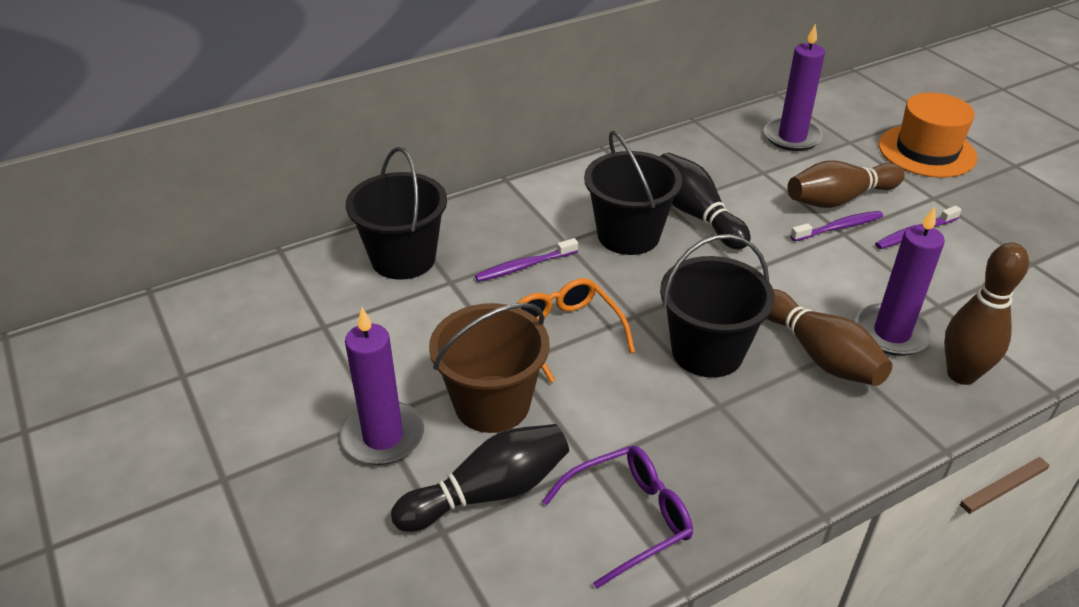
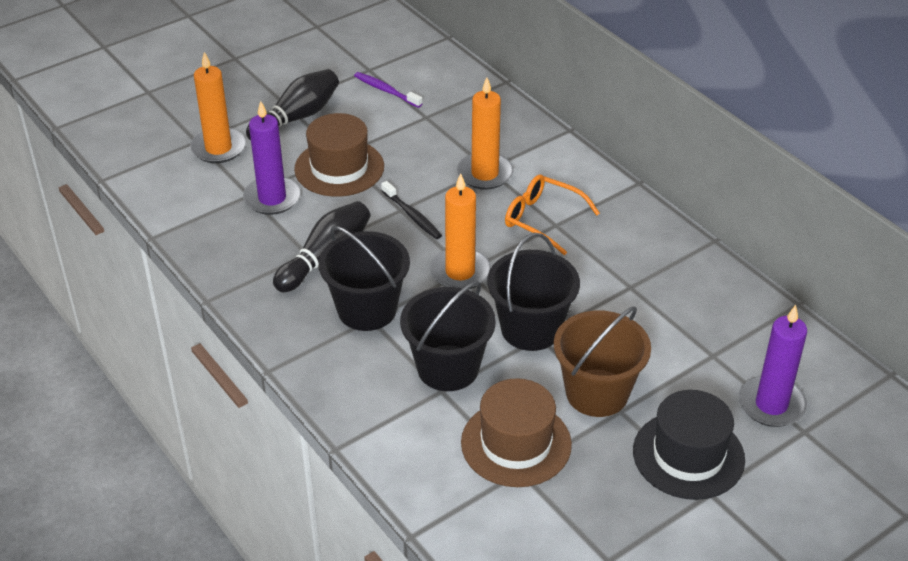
black hat: 0 -> 1
black toothbrush: 0 -> 1
brown bowling pin: 3 -> 0
brown hat: 0 -> 2
orange candle: 0 -> 3
orange hat: 1 -> 0
purple candle: 3 -> 2
purple glasses: 1 -> 0
purple toothbrush: 3 -> 1

